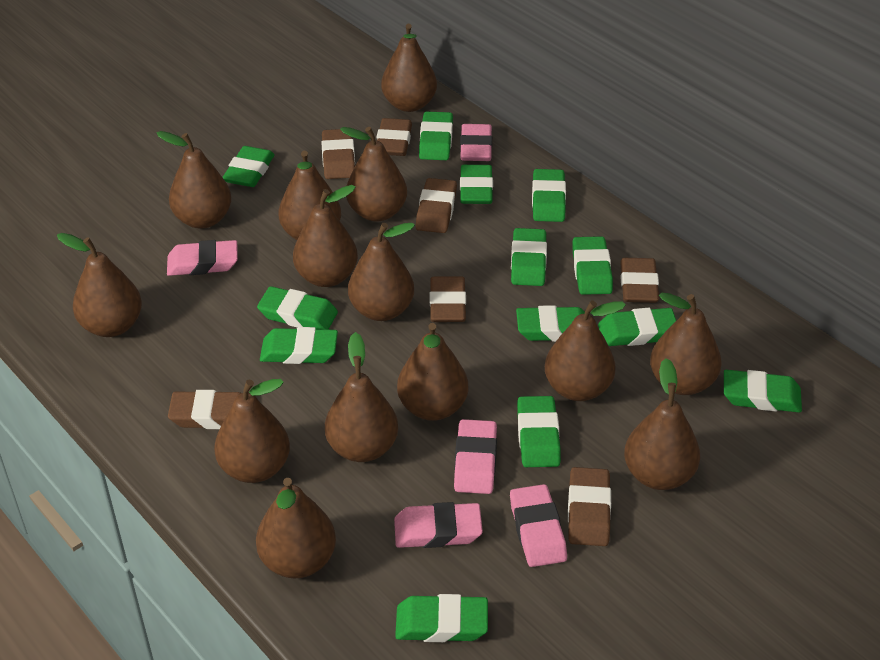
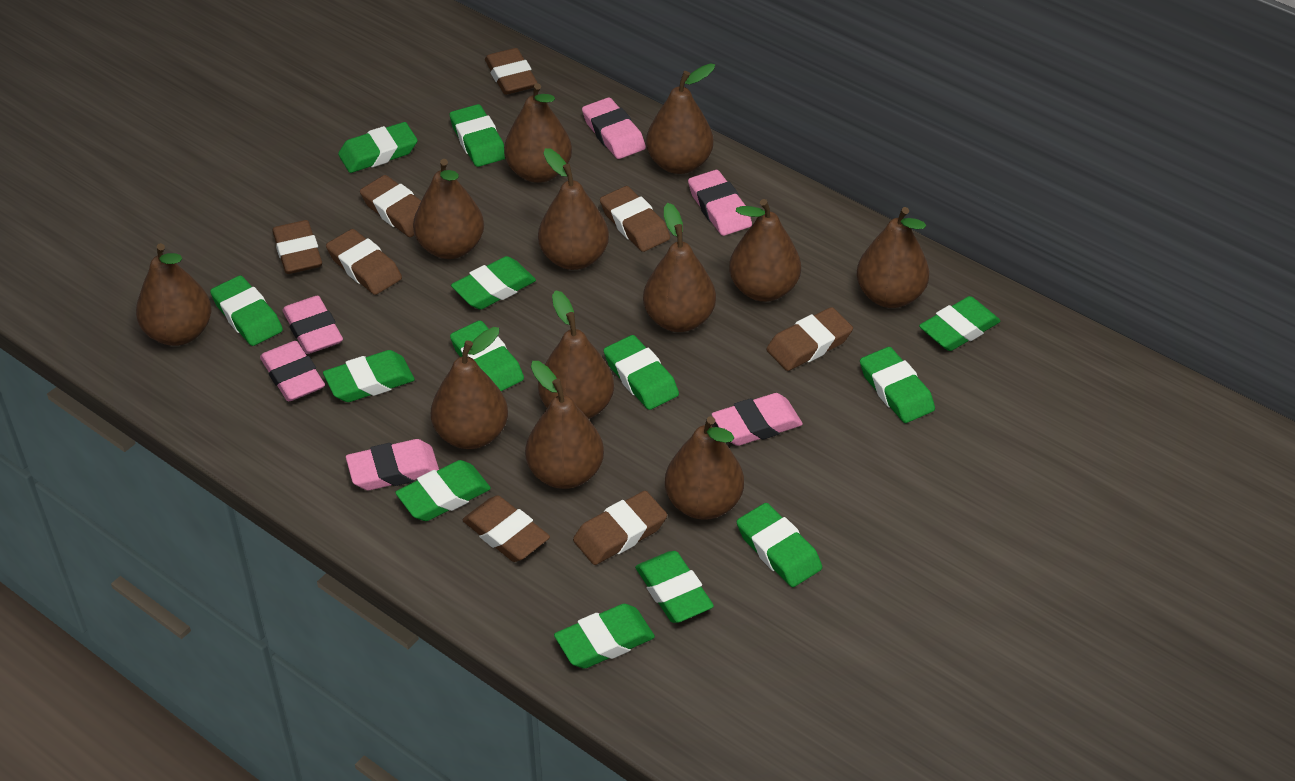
brown eraser: 7 -> 8
brown pear: 14 -> 12
pink eraser: 5 -> 6

